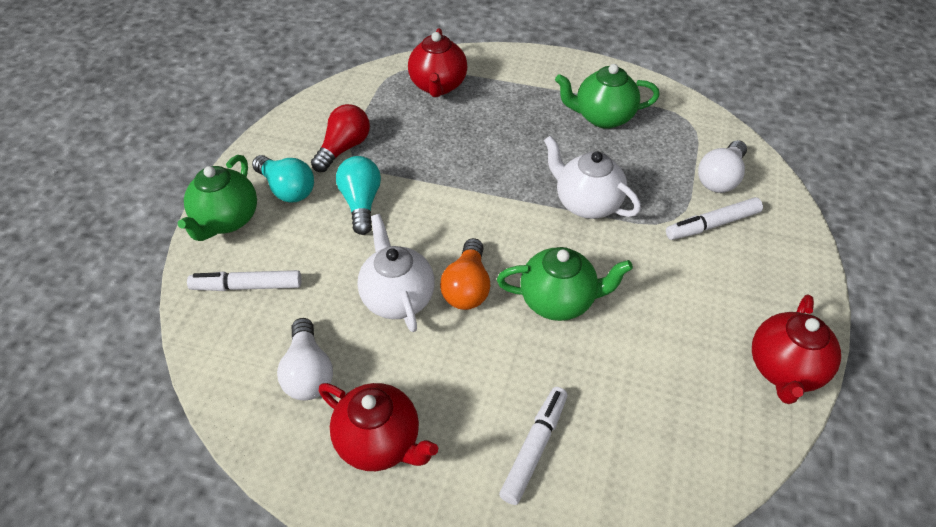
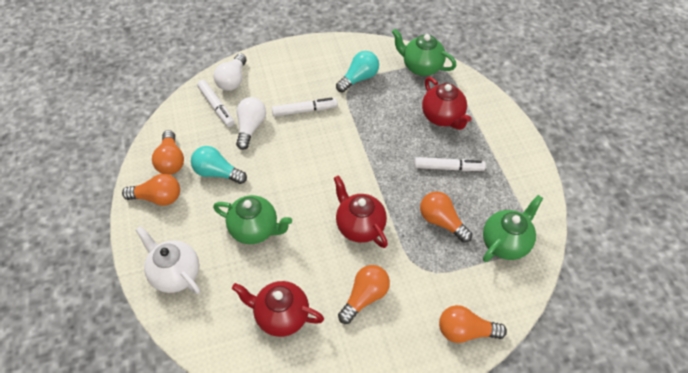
orange light bulb: 1 -> 5
red light bulb: 1 -> 0
white teapot: 2 -> 1

